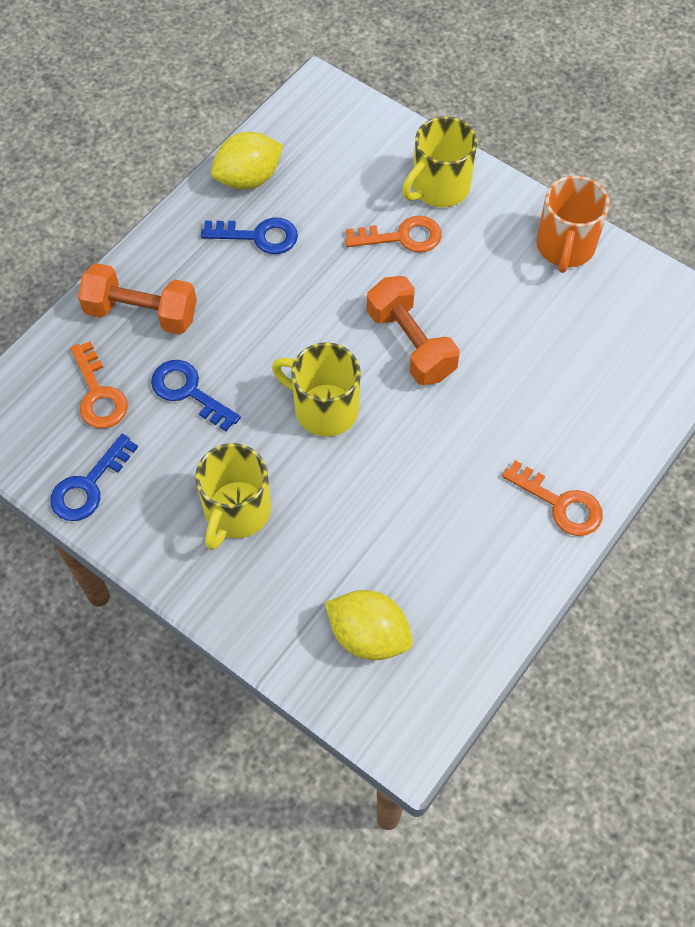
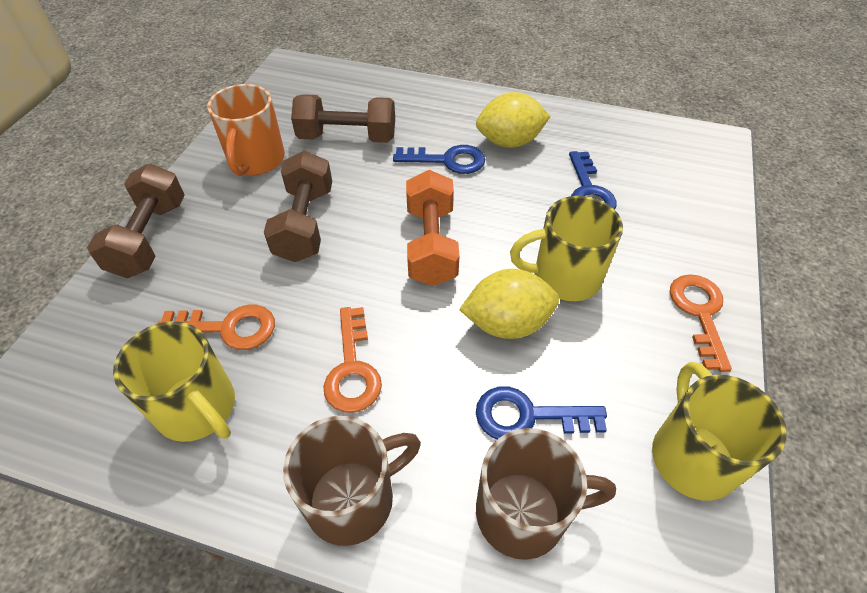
brown dumbbell: 0 -> 3
brown mug: 0 -> 2
orange dumbbell: 2 -> 1

